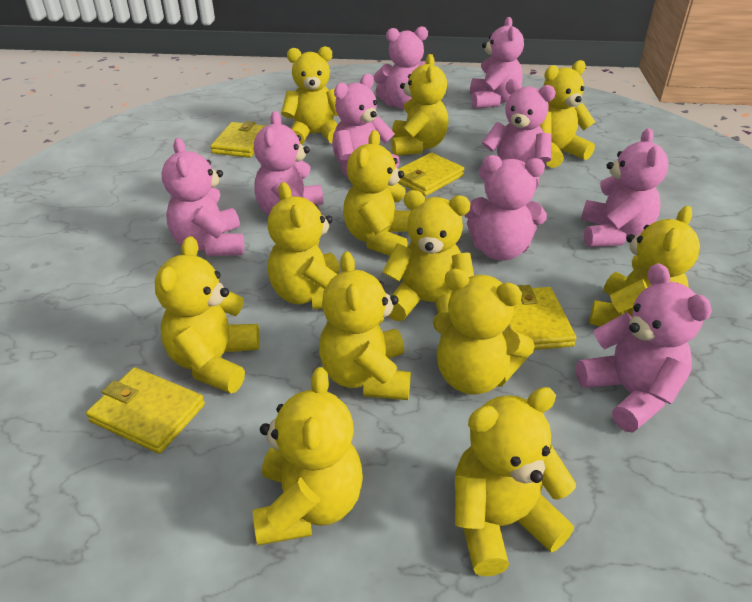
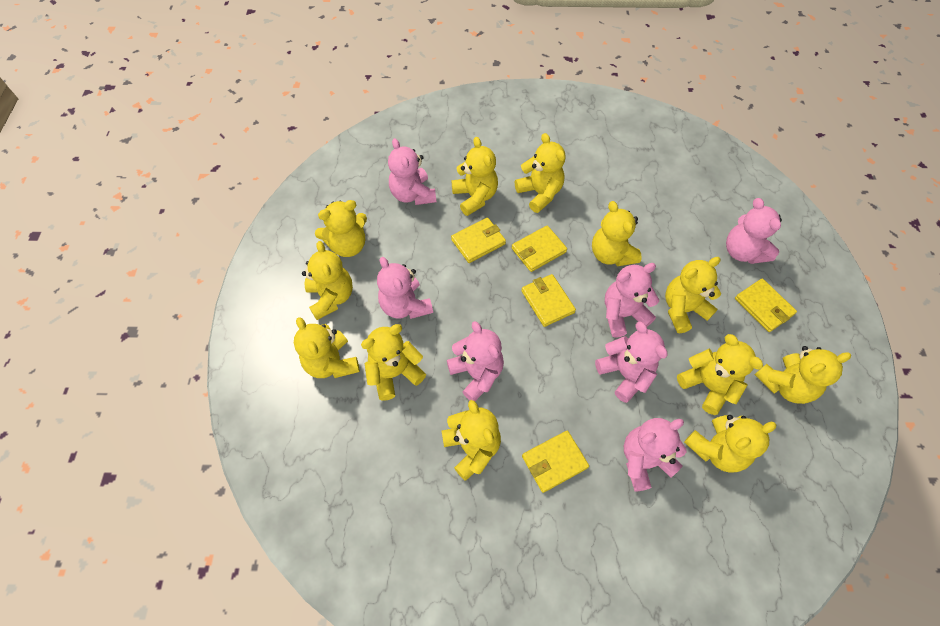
pink teddy bear: 9 -> 7
yellow wallet: 4 -> 5

